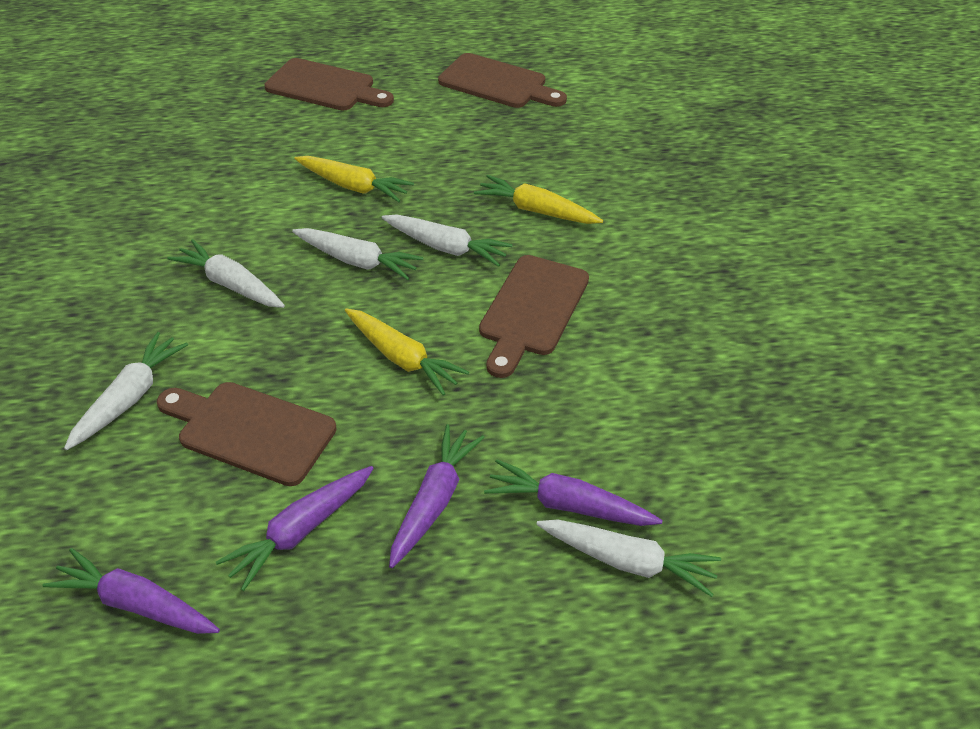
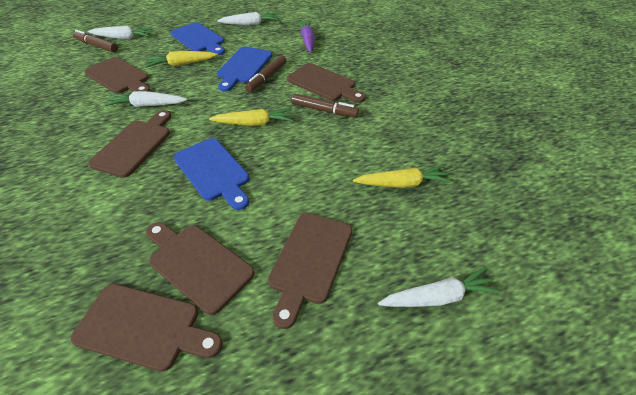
blue cutting board: 0 -> 3
brown cutting board: 4 -> 6
brown marker: 0 -> 3
purple carrot: 4 -> 1
white carrot: 5 -> 4

